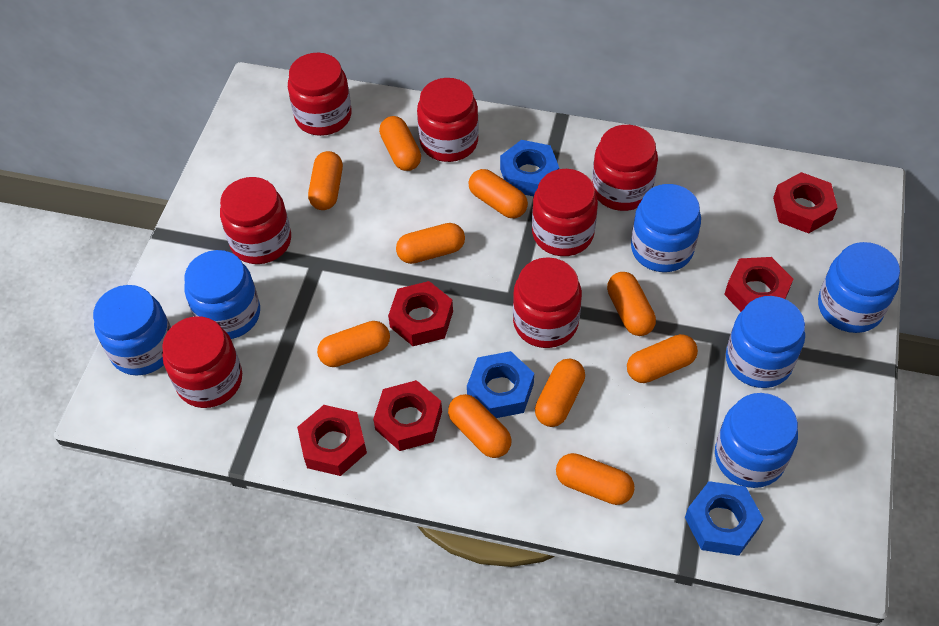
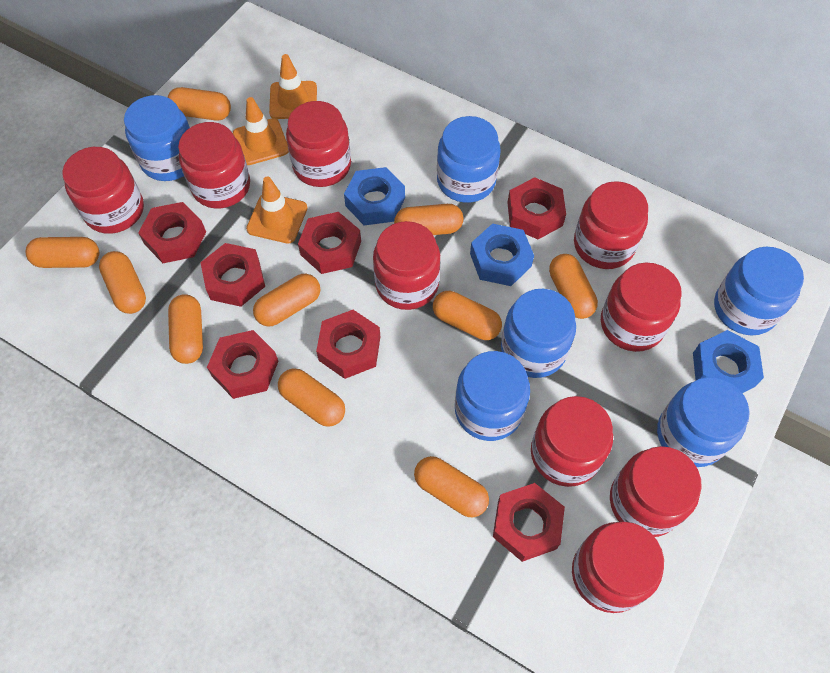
orange traffic cone: 0 -> 3
red jar: 7 -> 9
red nut: 5 -> 7

